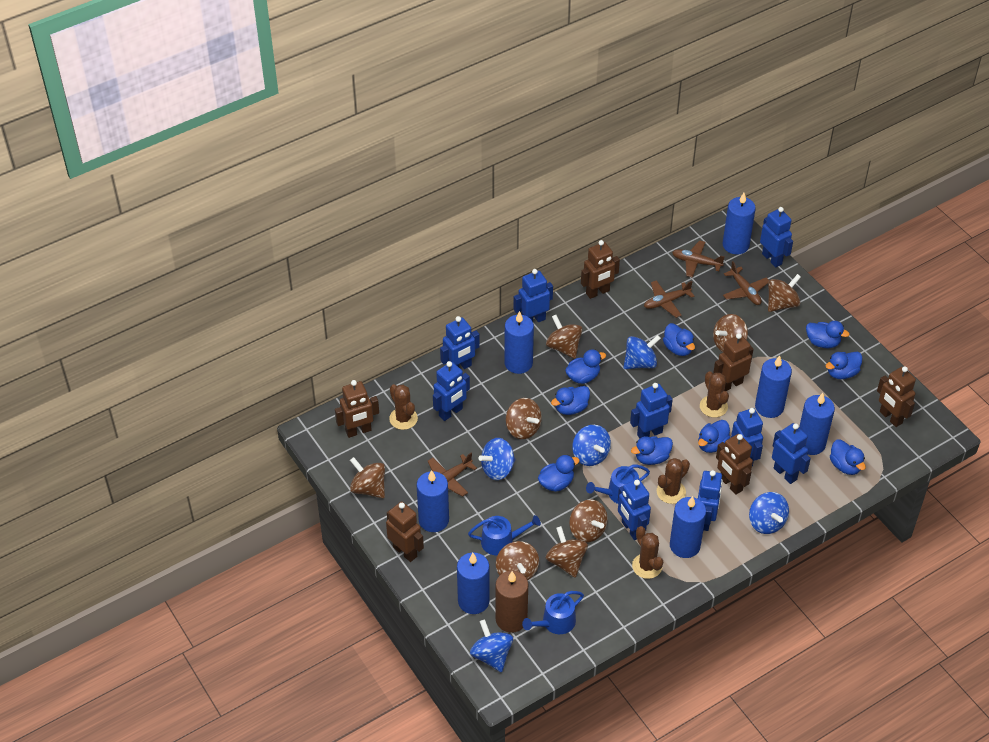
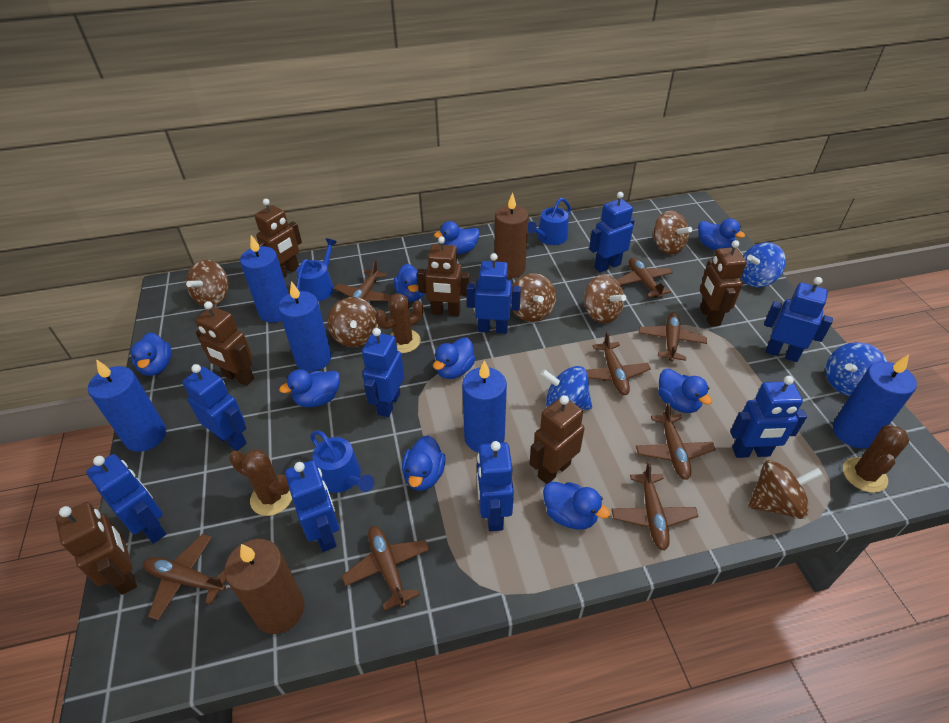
blue candle: 7 -> 5
blue spinning top: 5 -> 3
brown cactus: 4 -> 3
brown candle: 1 -> 2
brown plane: 4 -> 8
brown spinning top: 8 -> 6

